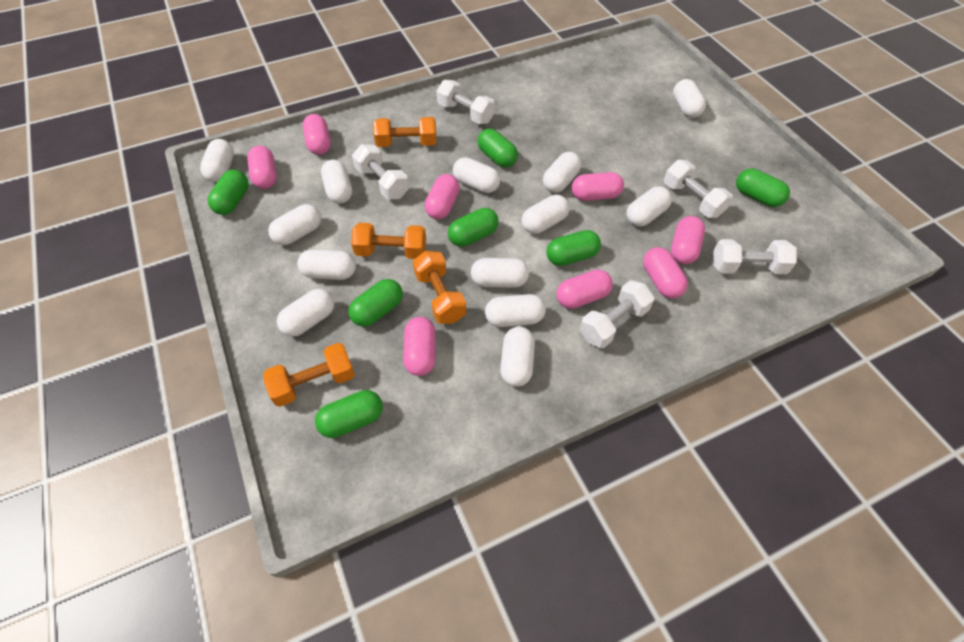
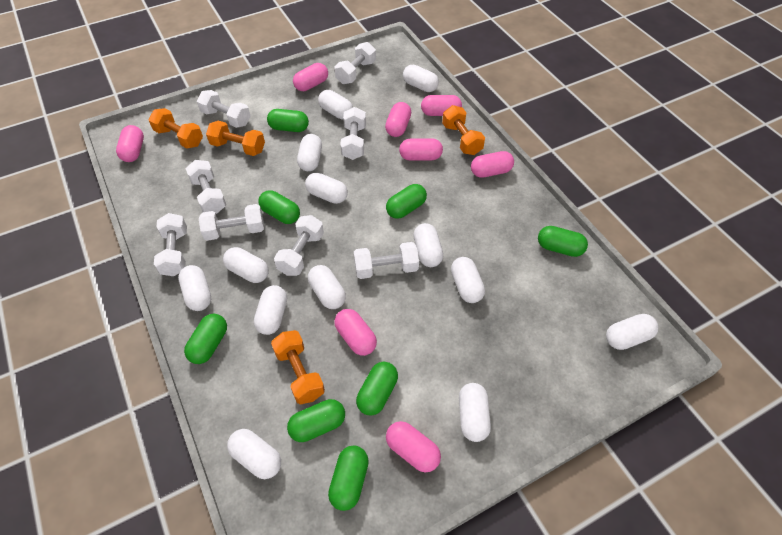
green capsule: 7 -> 8
white dumbbell: 5 -> 8

